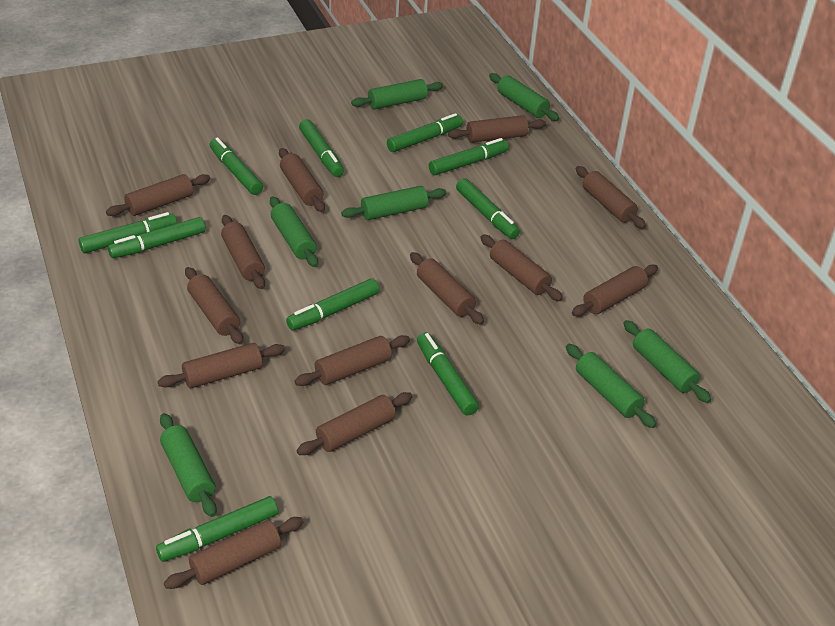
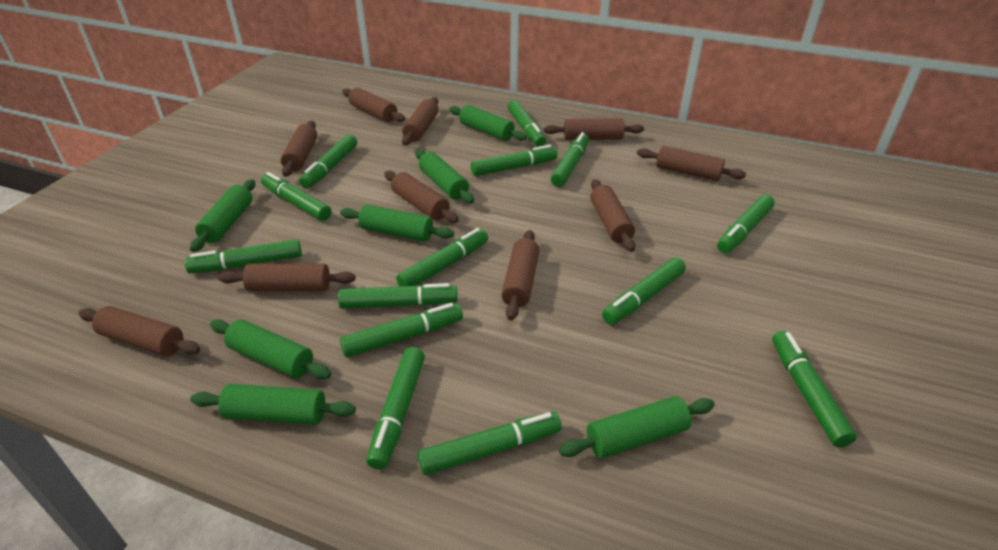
brown rolling pin: 13 -> 10
green marker: 10 -> 14

